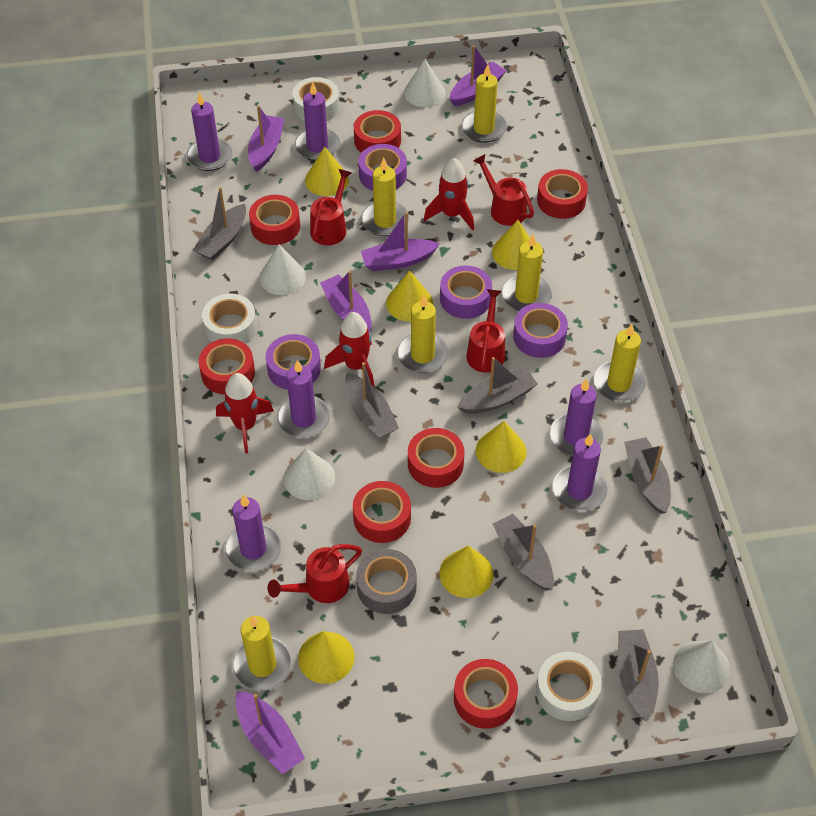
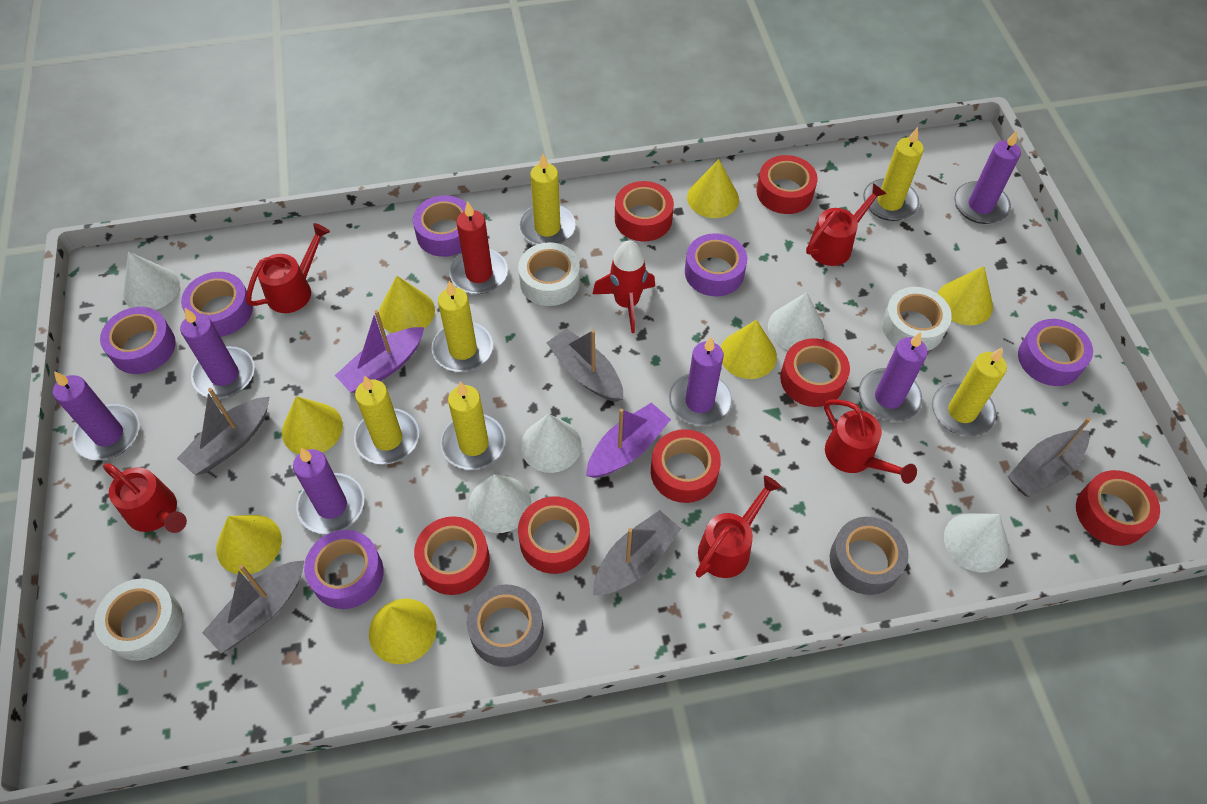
grey boat: 6 -> 5
grey tape: 1 -> 2
purple boat: 5 -> 2
purple tape: 4 -> 6
red candle: 0 -> 1
red rocket: 3 -> 1
red watering can: 4 -> 5
white cone: 4 -> 5
yellow cone: 6 -> 7

